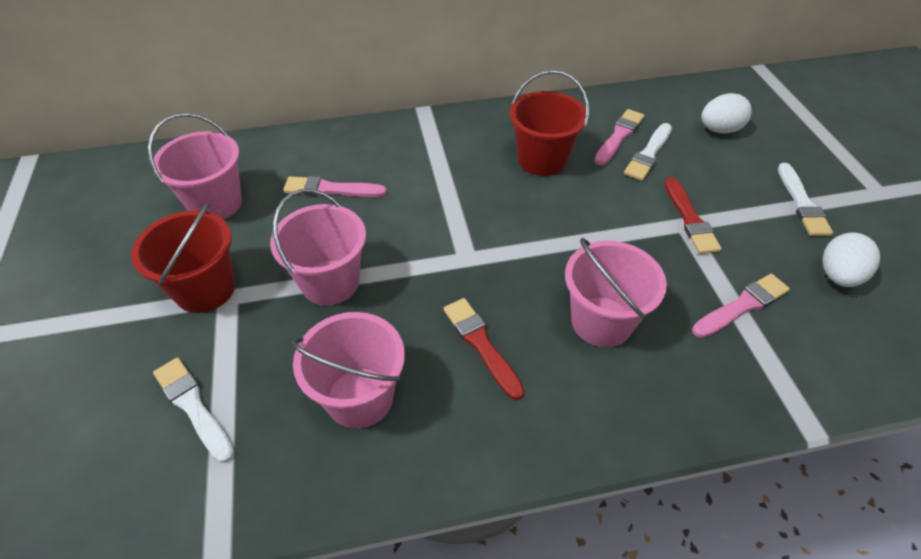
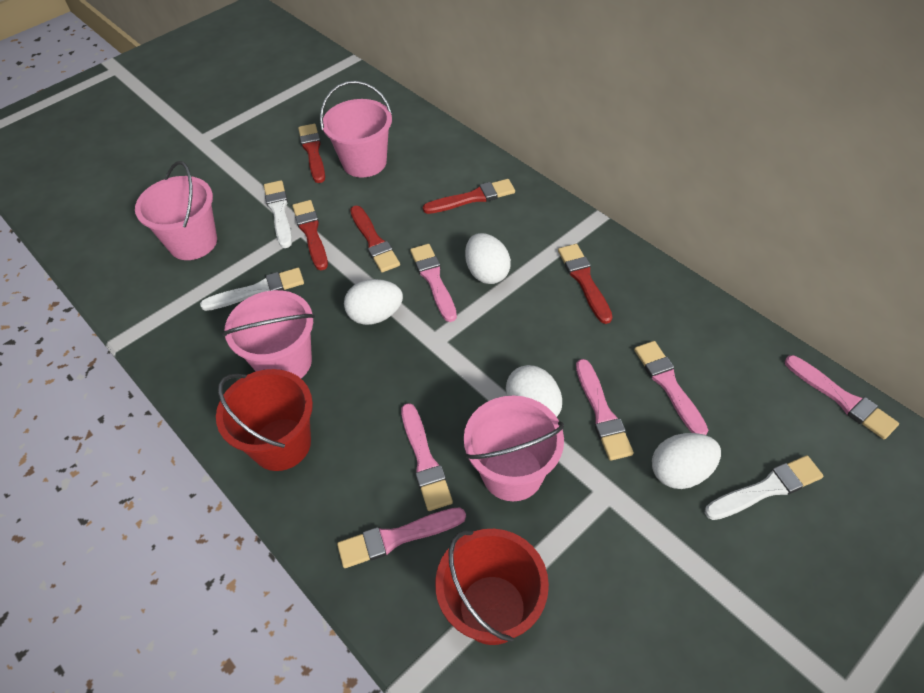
pink brush: 3 -> 6
red brush: 2 -> 5
white egg: 2 -> 4

